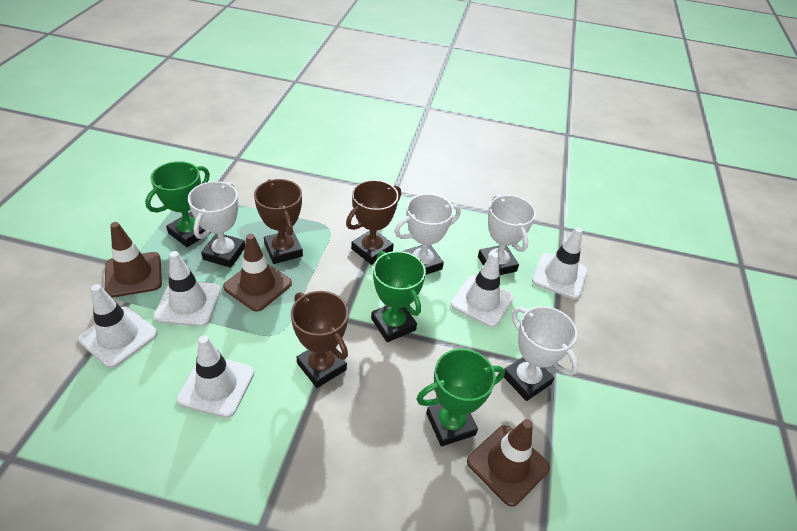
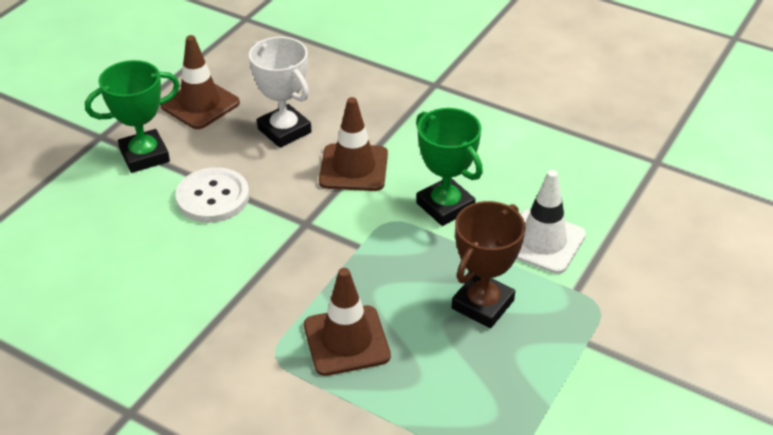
brown trophy: 3 -> 1
green trophy: 3 -> 2
white button: 0 -> 1
white traffic cone: 5 -> 1
white trophy: 4 -> 1

